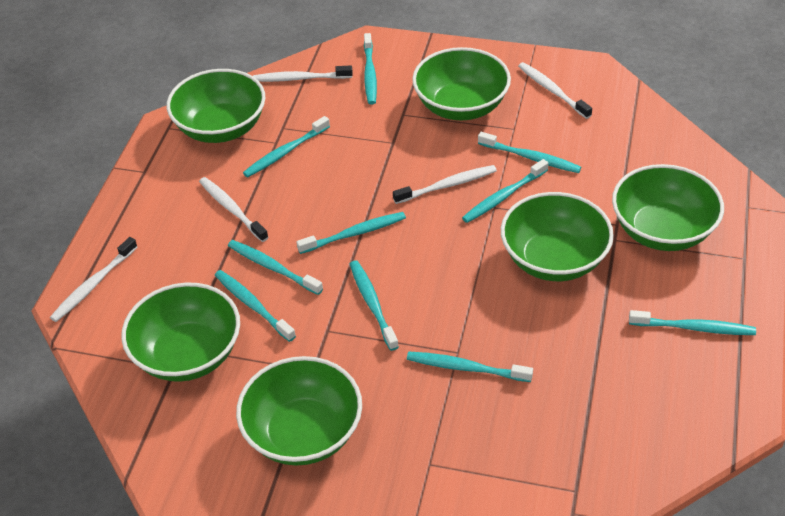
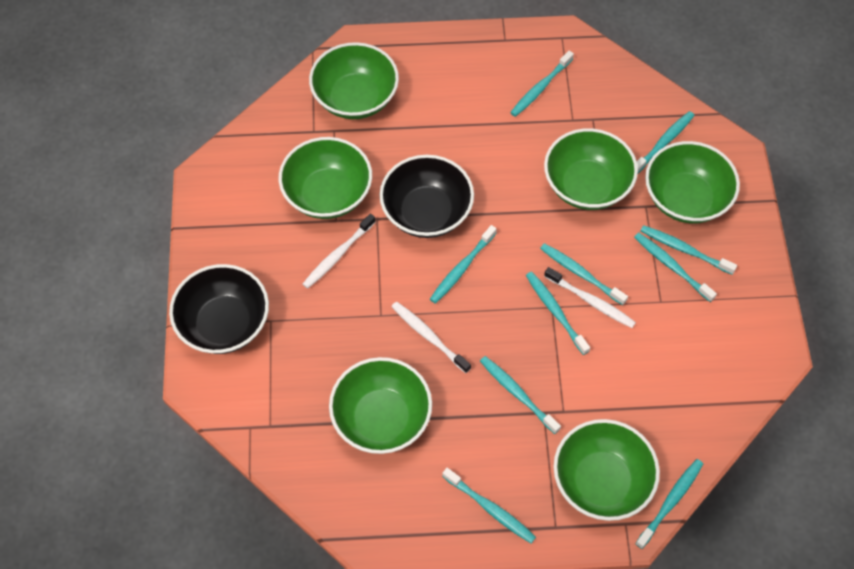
black bowl: 0 -> 2
white toothbrush: 5 -> 3

